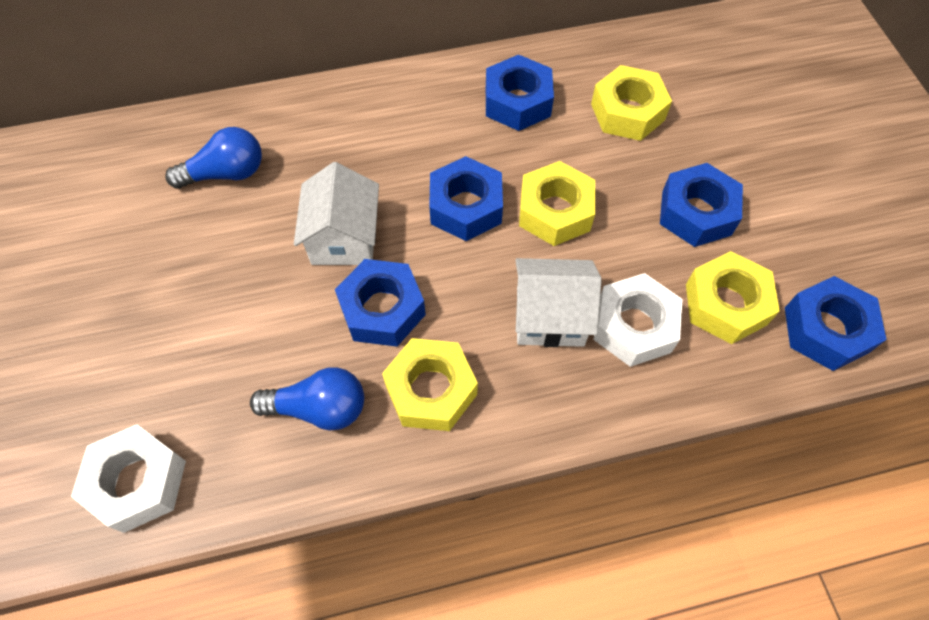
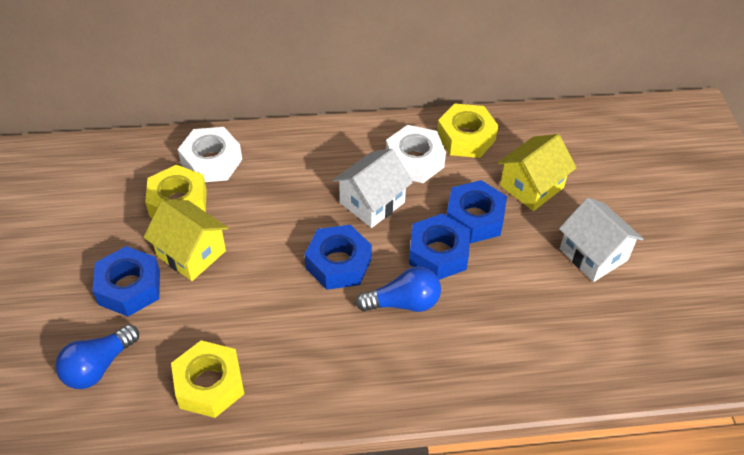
blue nut: 5 -> 4
yellow house: 0 -> 2
yellow nut: 4 -> 3

